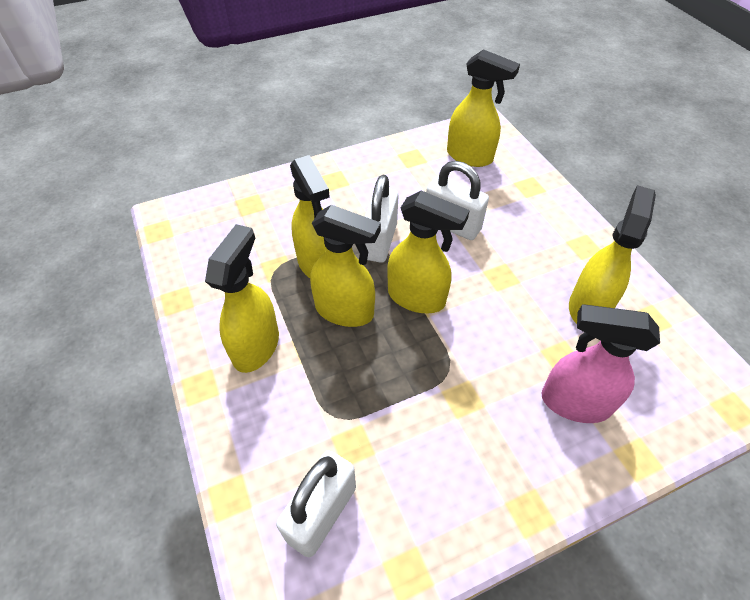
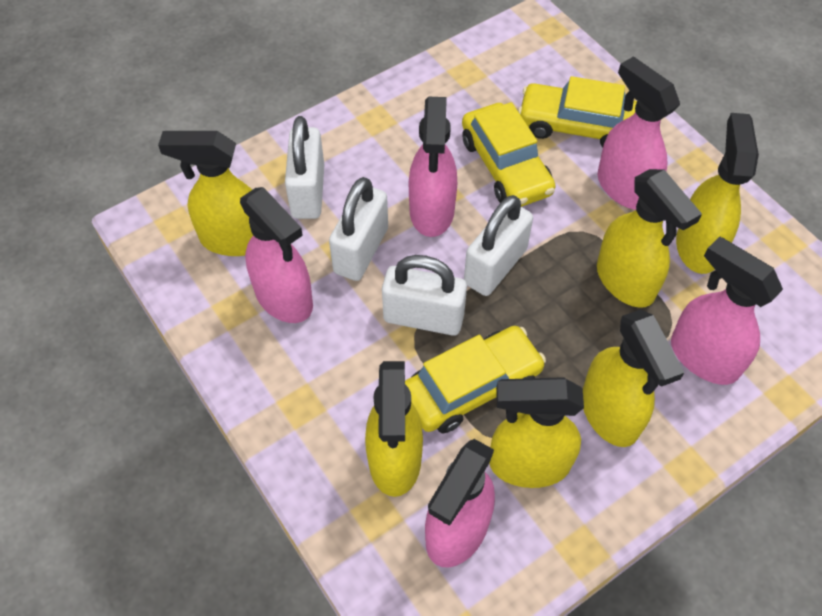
pink spray bottle: 1 -> 5
white padlock: 3 -> 4
yellow car: 0 -> 3

